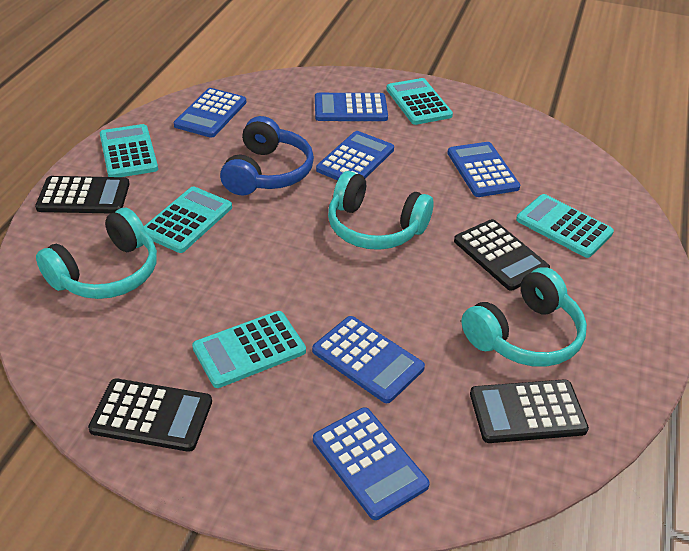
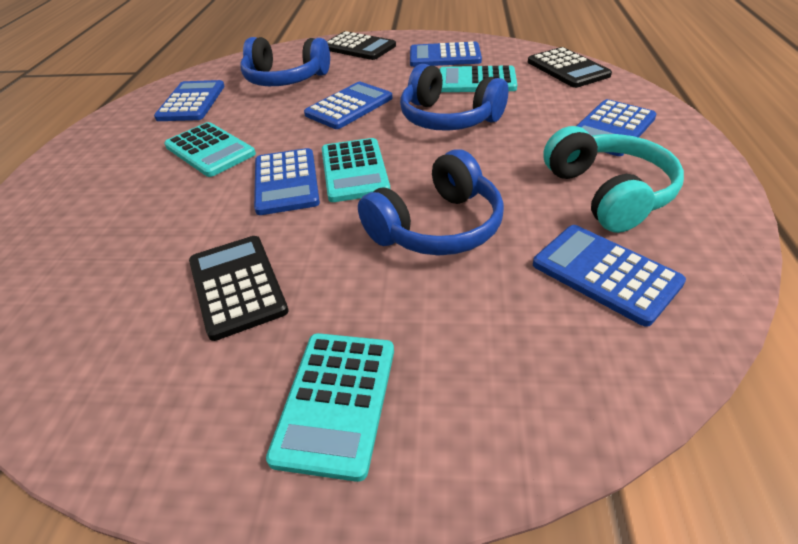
black calculator: 4 -> 3
blue headphones: 1 -> 3
turquoise calculator: 5 -> 4
turquoise headphones: 3 -> 1

